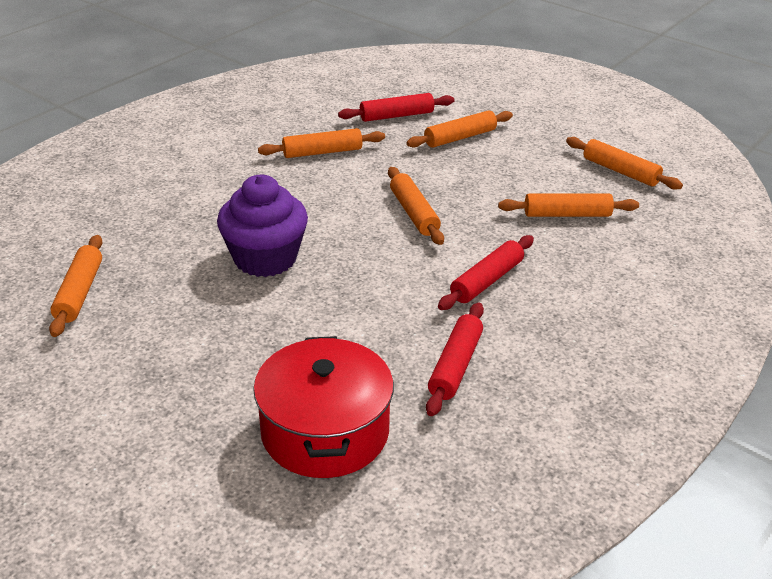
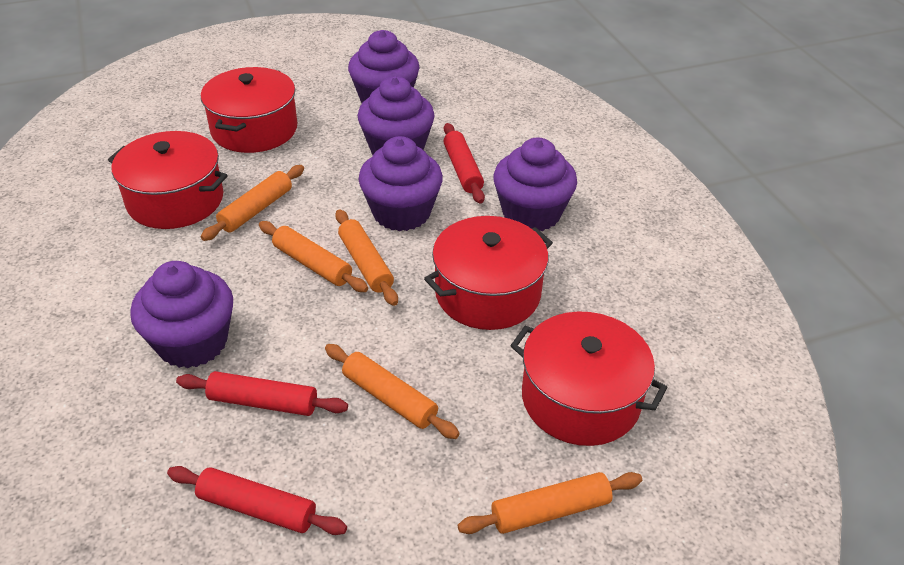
orange rolling pin: 6 -> 5
purple cupcake: 1 -> 5
red pot: 1 -> 4

